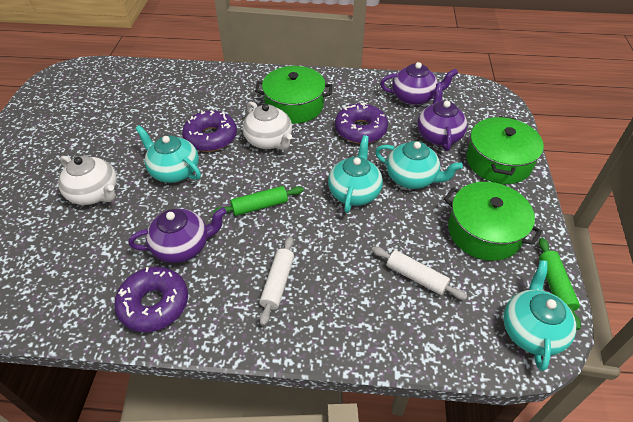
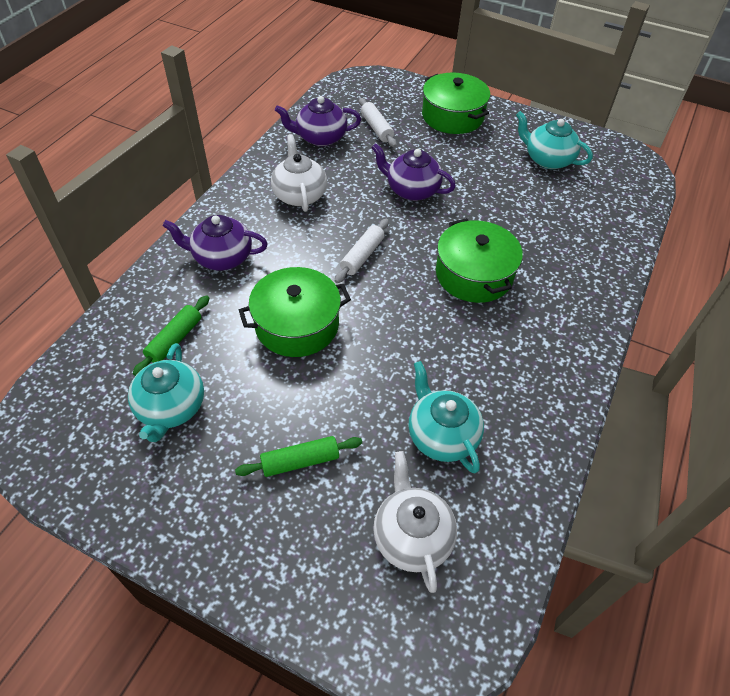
purple donut: 3 -> 0
turquoise teapot: 4 -> 3

